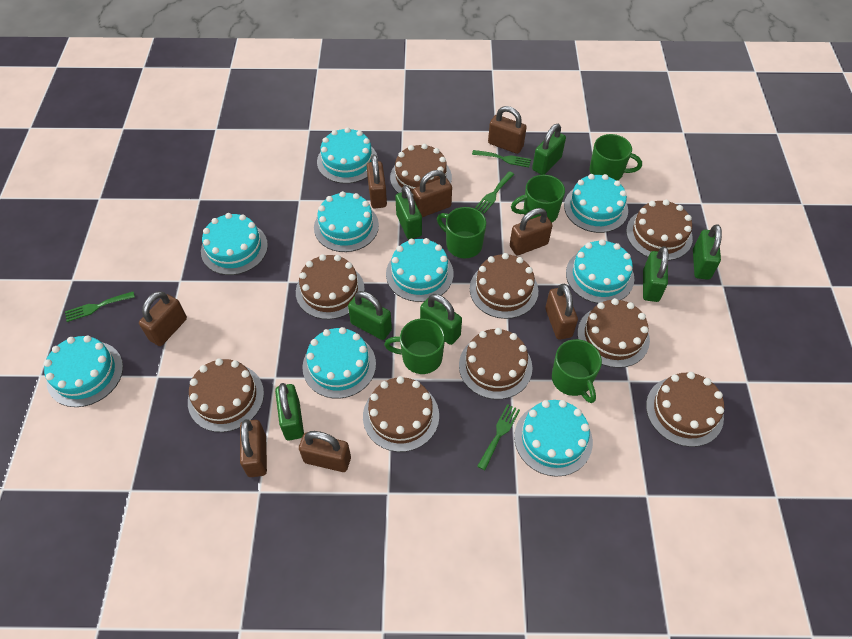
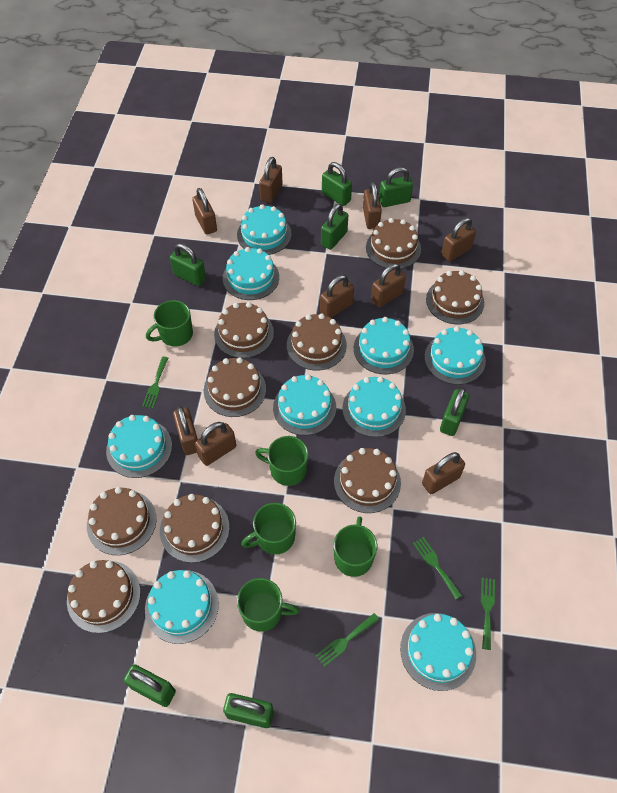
brown padlock: 8 -> 9

